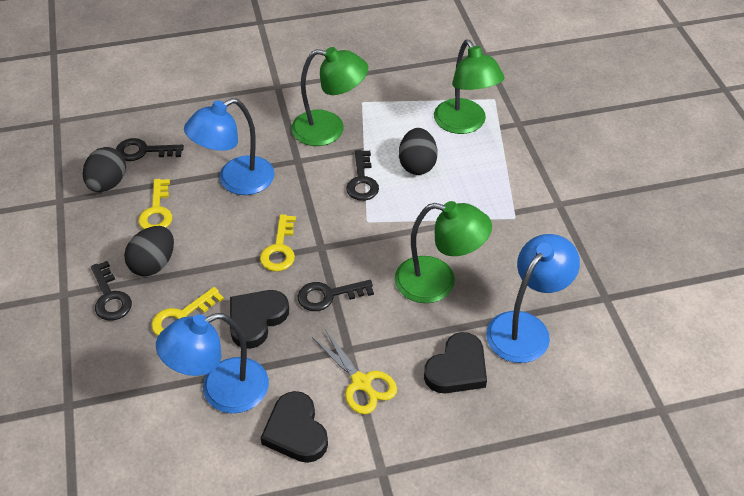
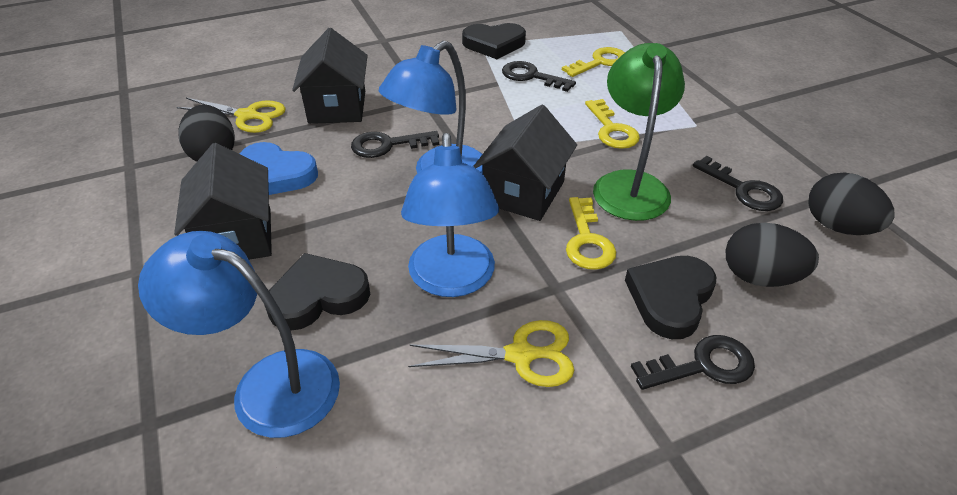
black house: 0 -> 3
blue heart: 0 -> 1
green lamp: 3 -> 1
yellow scissors: 1 -> 2

